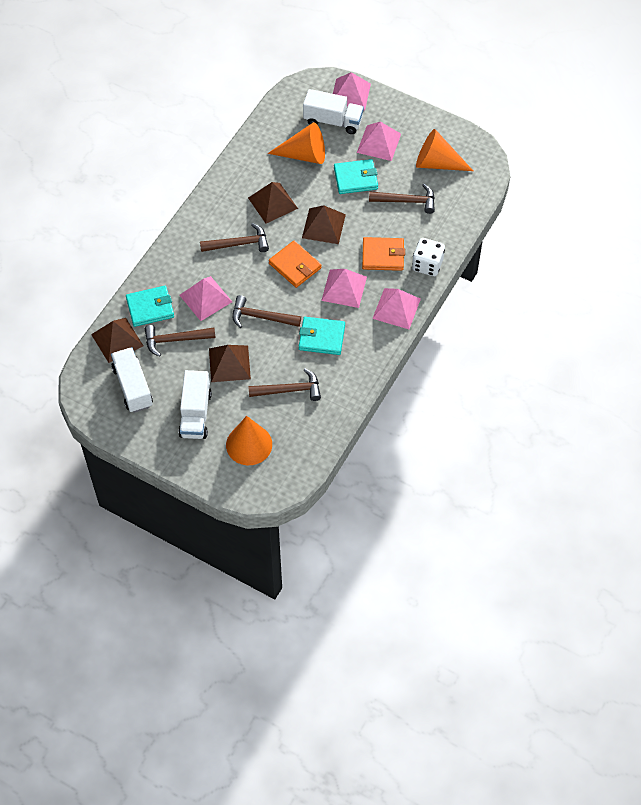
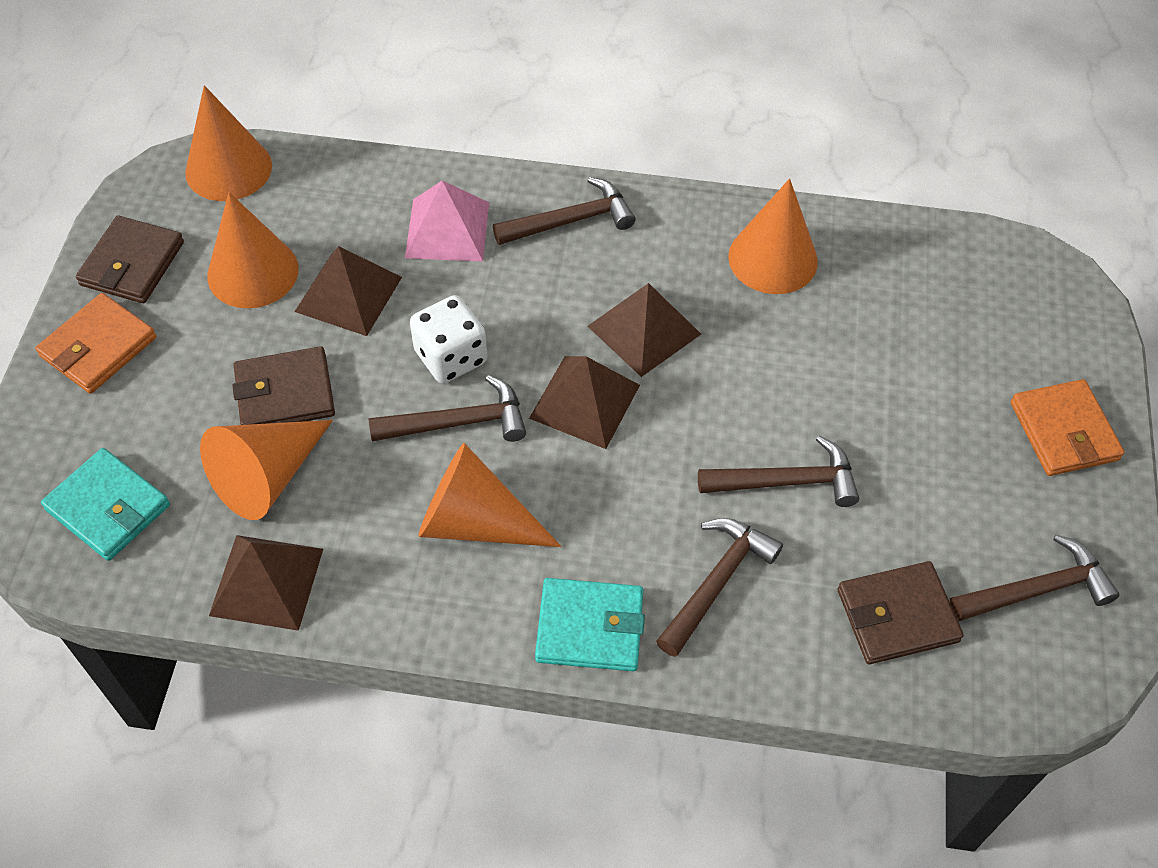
brown wallet: 0 -> 3
orange cone: 3 -> 5
pink pyramid: 5 -> 1
turquoise wallet: 3 -> 2
white truck: 3 -> 0

